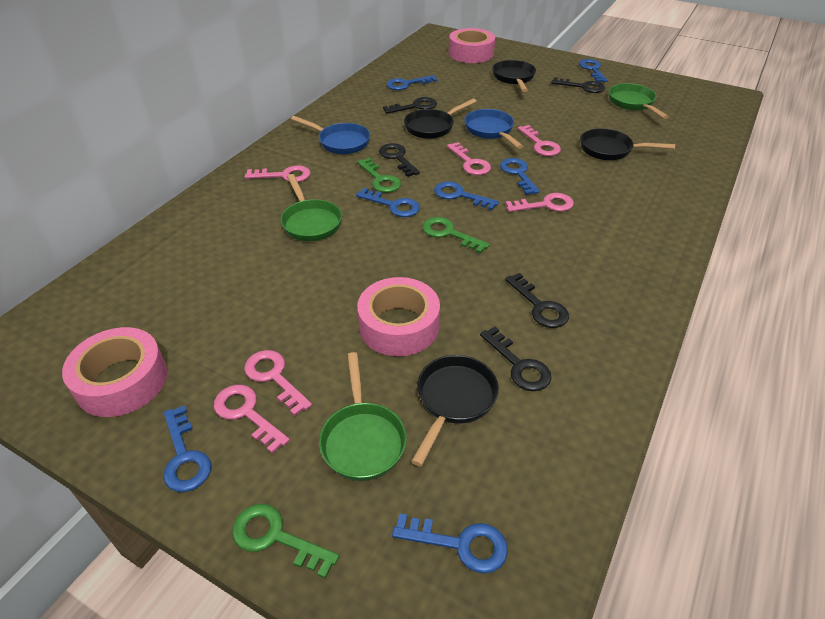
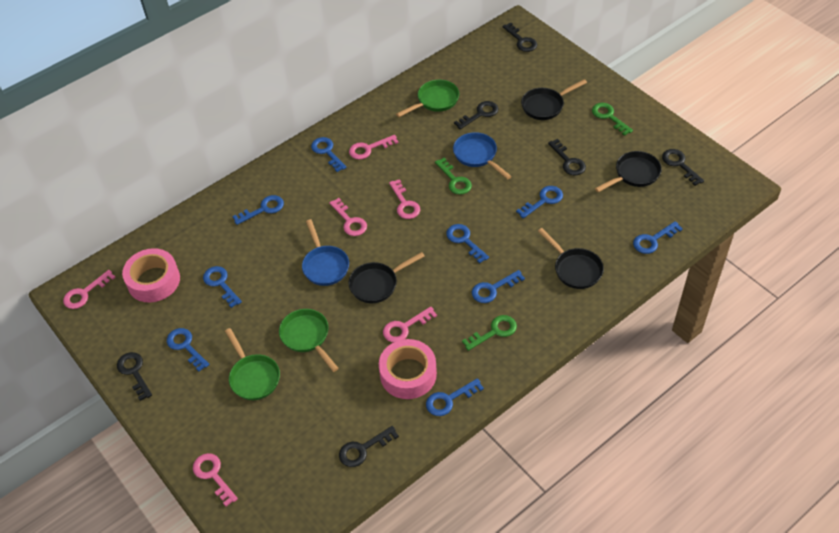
black key: 5 -> 6
blue key: 7 -> 9
pink tape: 3 -> 2

